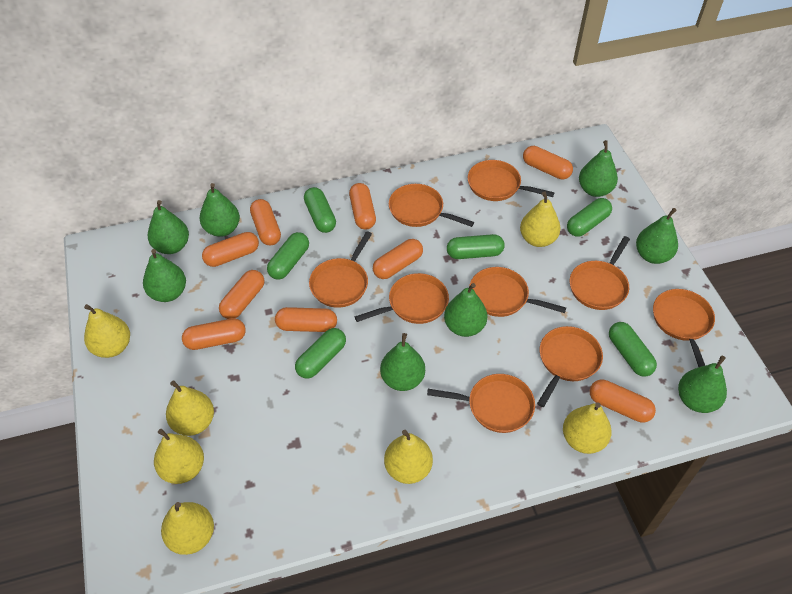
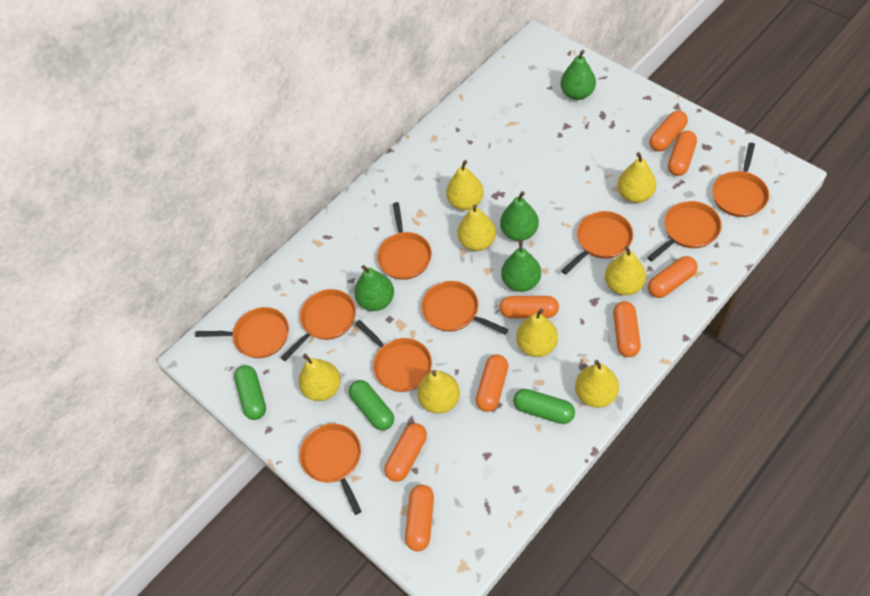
green capsule: 6 -> 3
green pear: 8 -> 4
orange capsule: 9 -> 8
yellow pear: 7 -> 8

